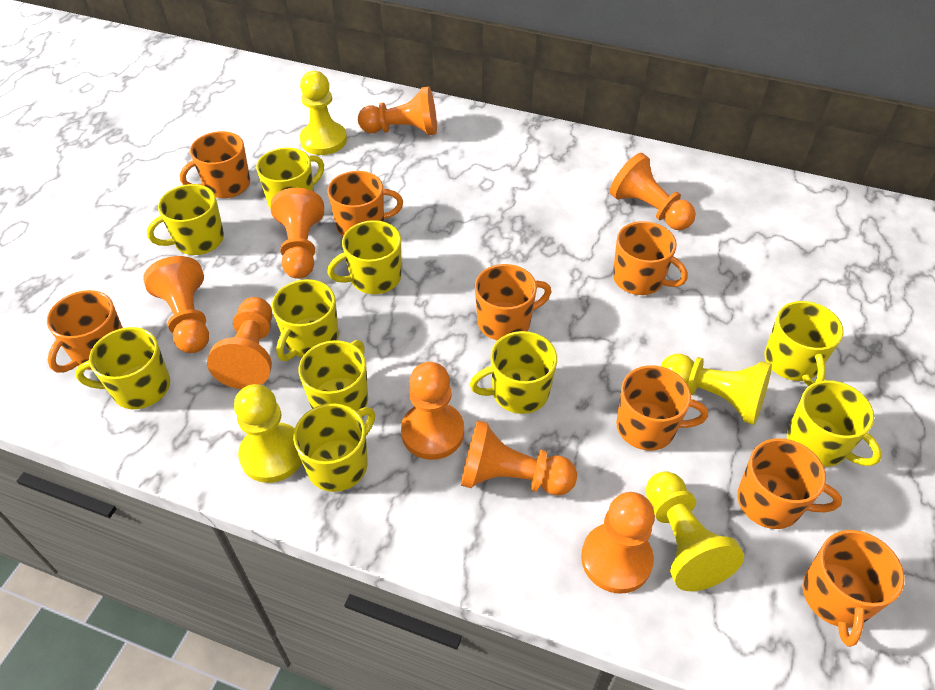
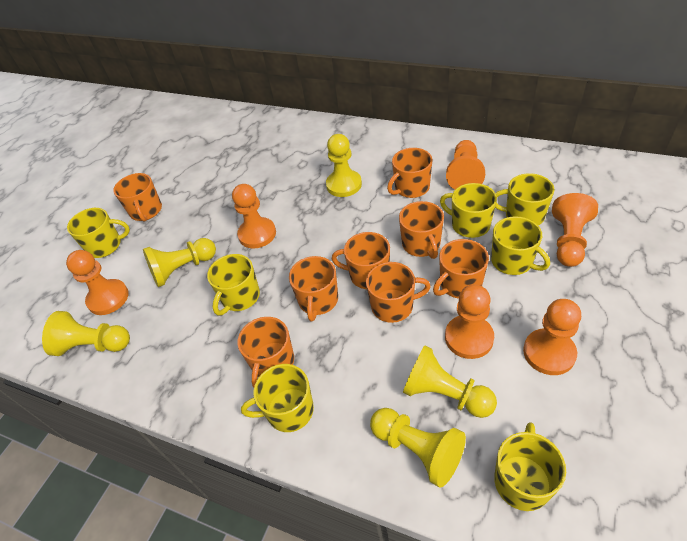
orange pawn: 8 -> 6
yellow mug: 10 -> 7
yellow pawn: 4 -> 5

